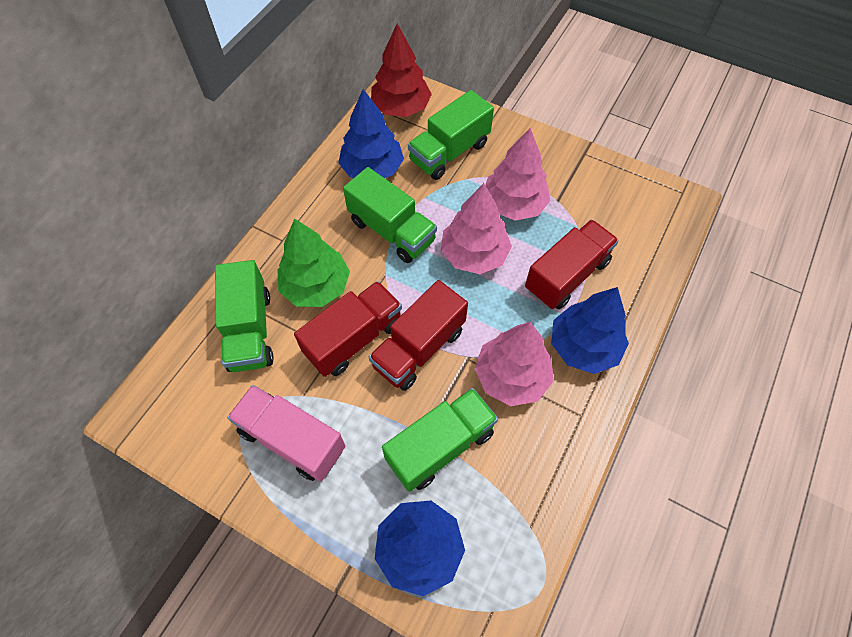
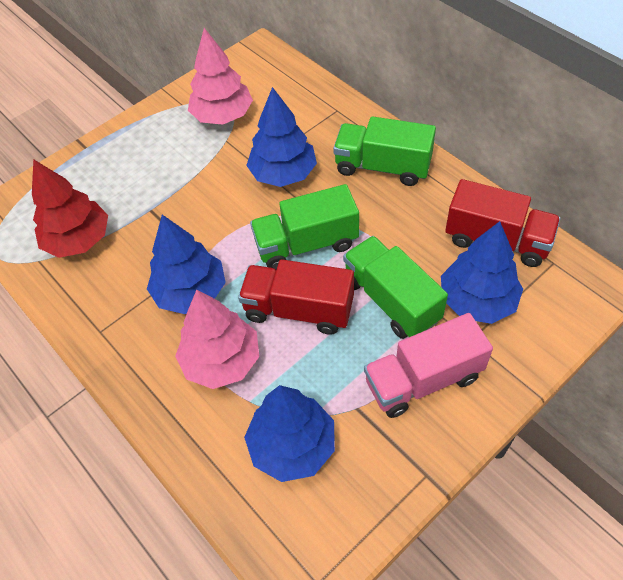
blue tree: 3 -> 4
green tree: 1 -> 0
green truck: 4 -> 3
pink tree: 3 -> 2
red truck: 3 -> 2

